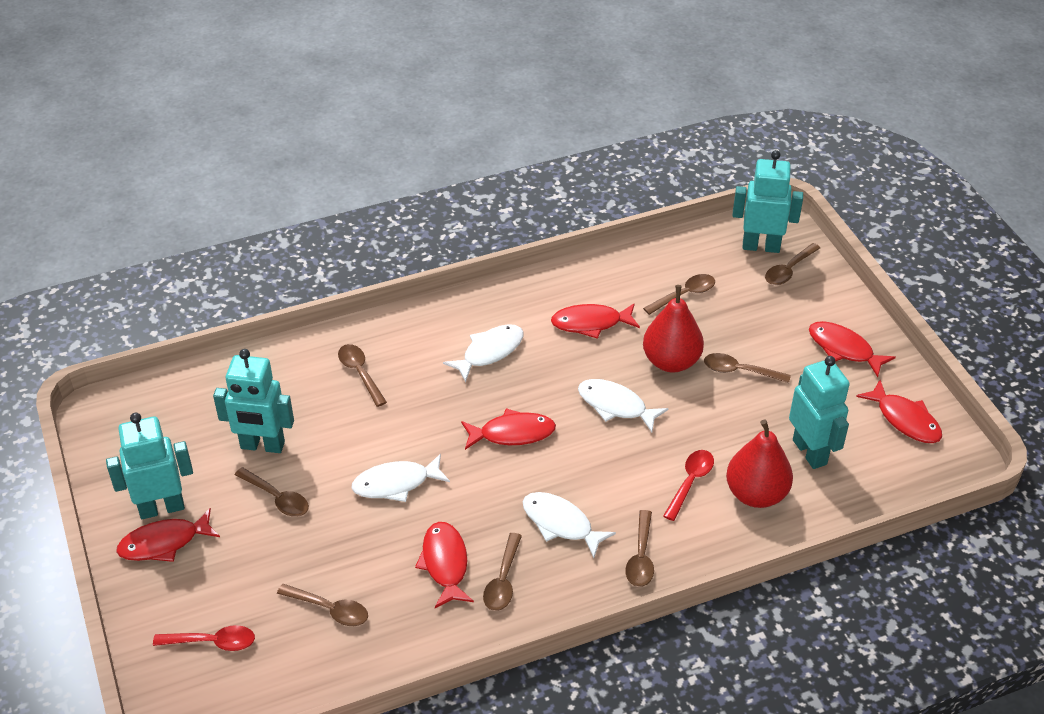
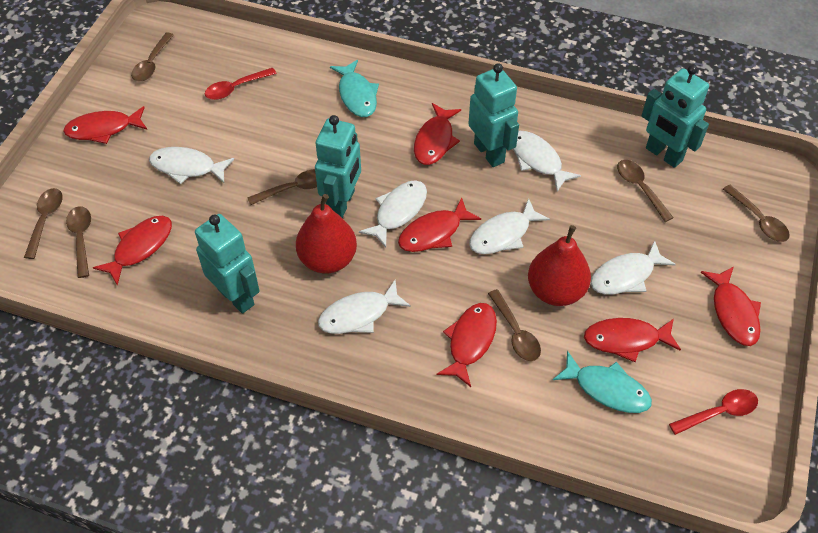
brown spoon: 8 -> 7
red fish: 6 -> 7
turquoise fish: 0 -> 2
white fish: 4 -> 6

